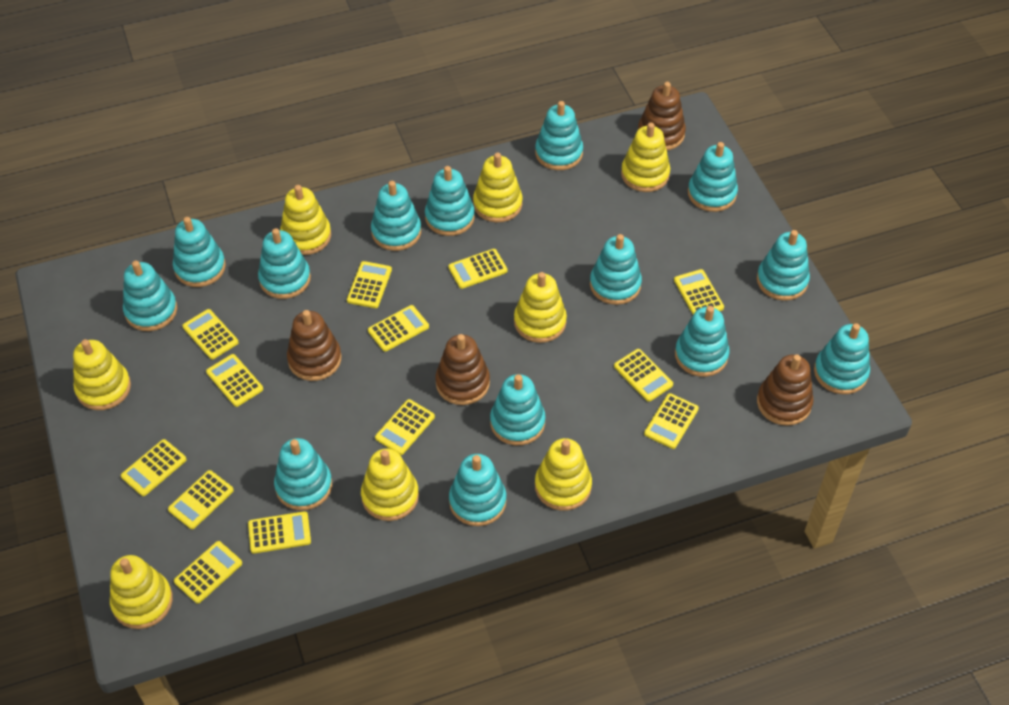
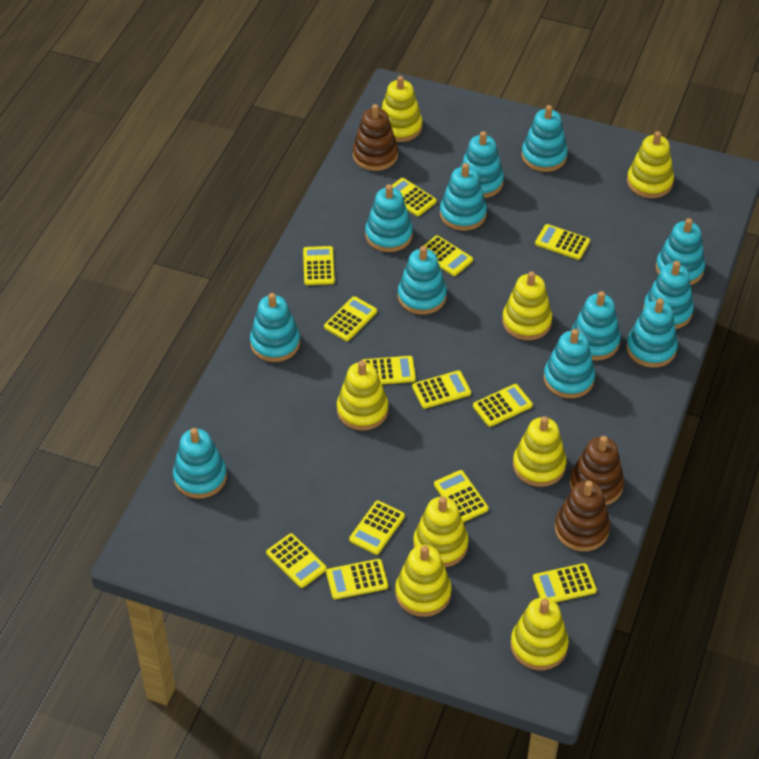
brown stacking toy: 4 -> 3
turquoise stacking toy: 14 -> 12

